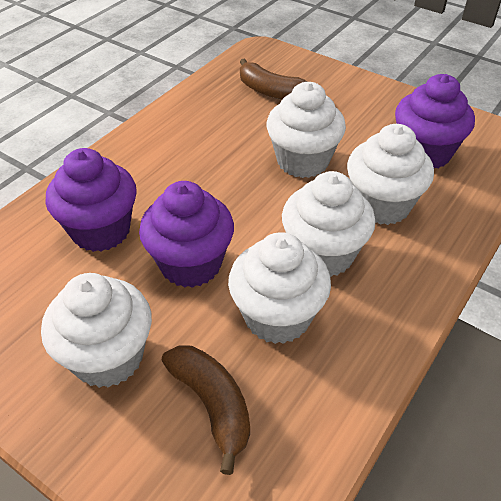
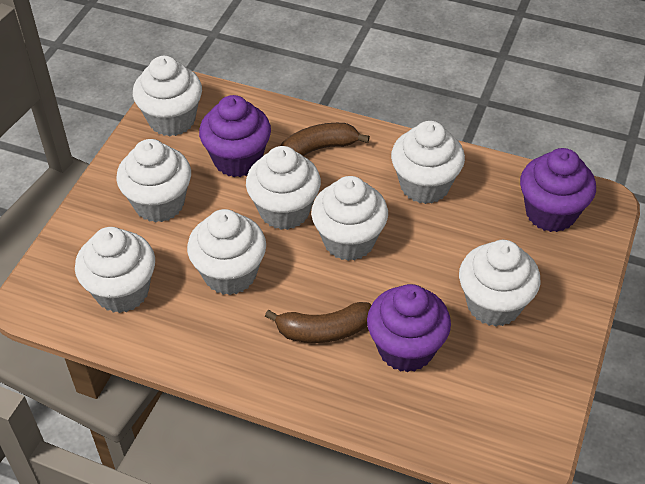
white cupcake: 5 -> 8

